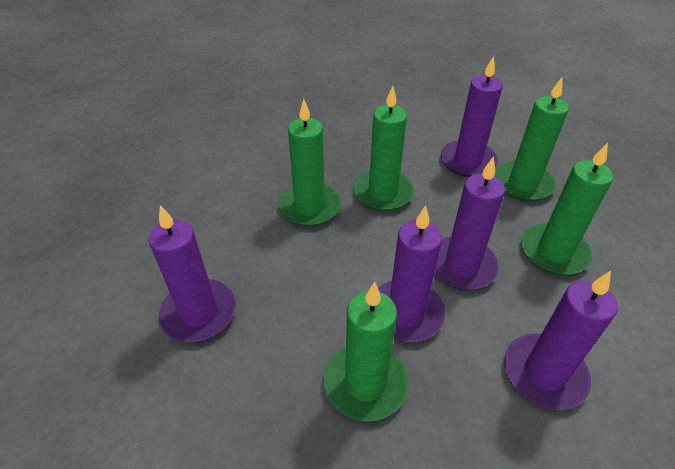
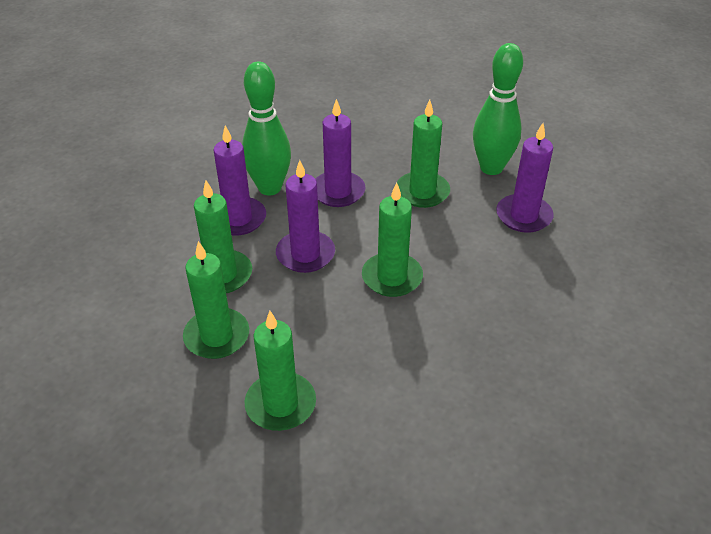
green bowling pin: 0 -> 2
purple candle: 5 -> 4

